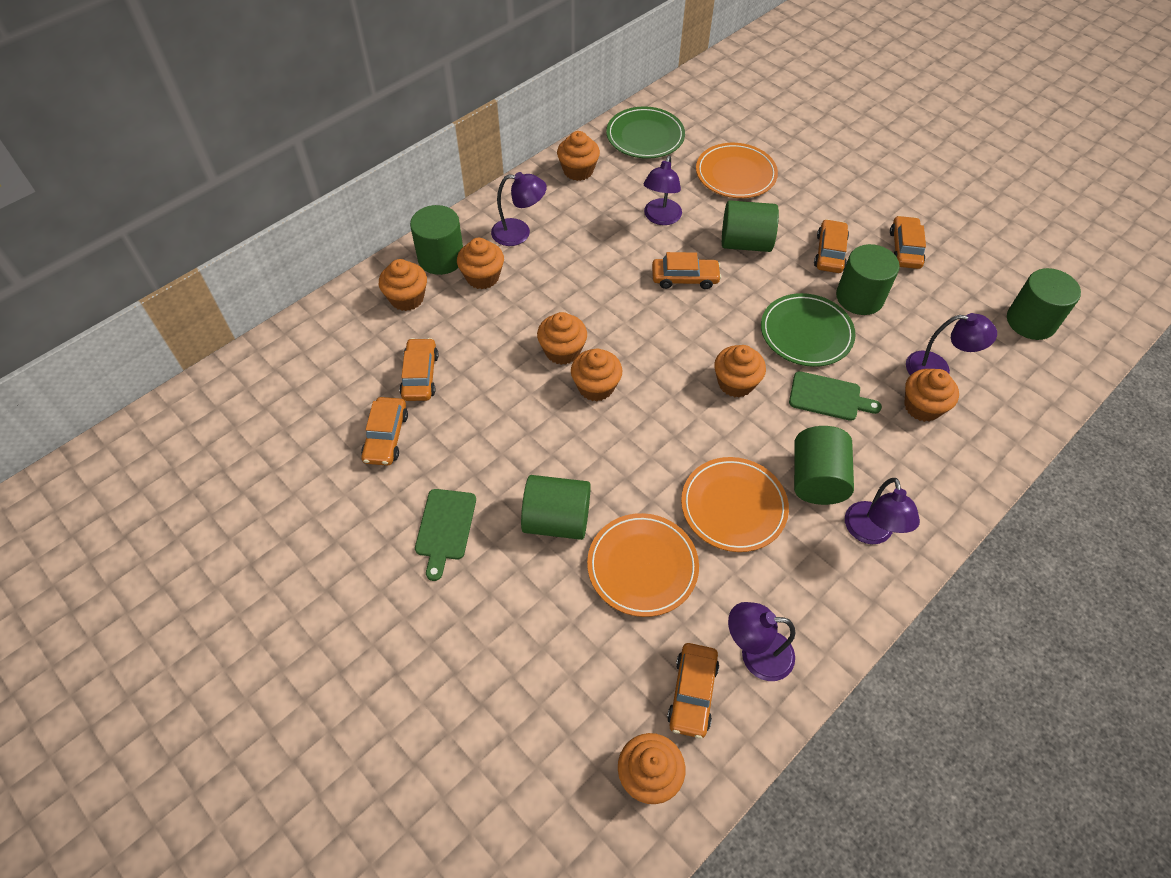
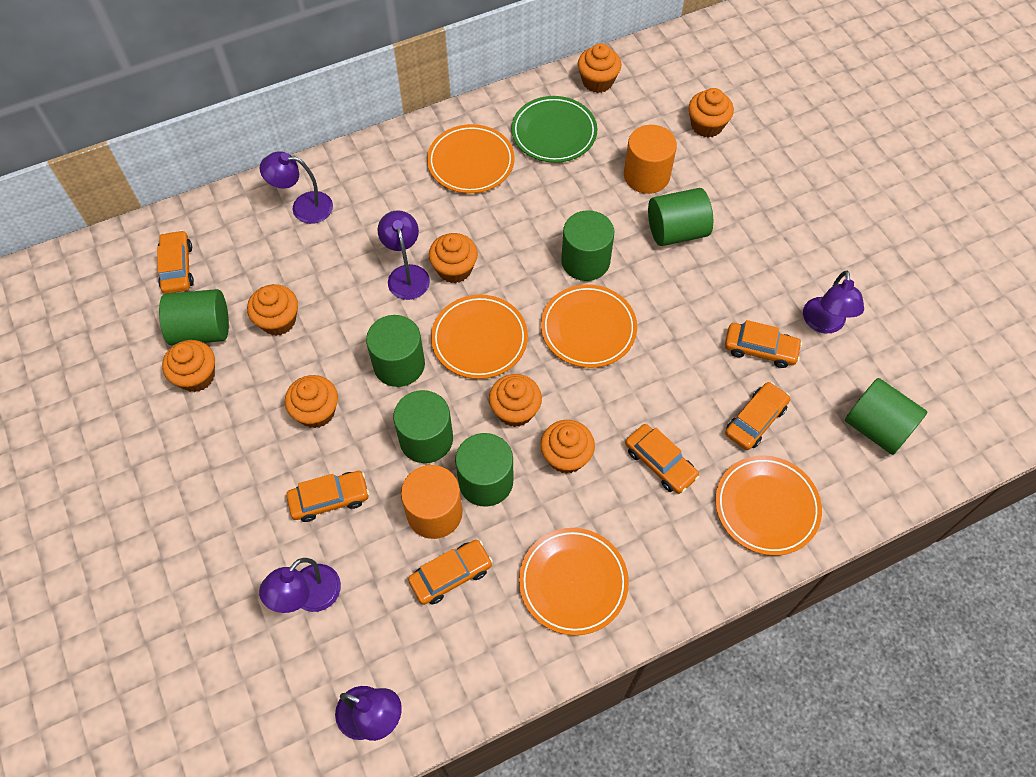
green cutting board: 2 -> 0
green cylinder: 6 -> 7
green plate: 2 -> 1
orange cylinder: 0 -> 2
orange plate: 3 -> 5

